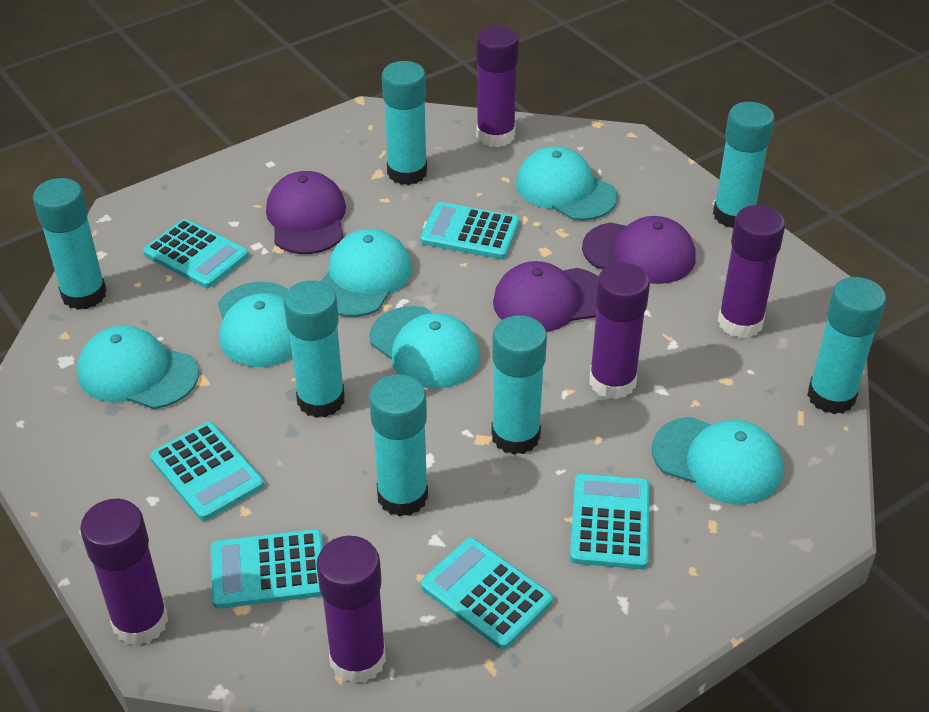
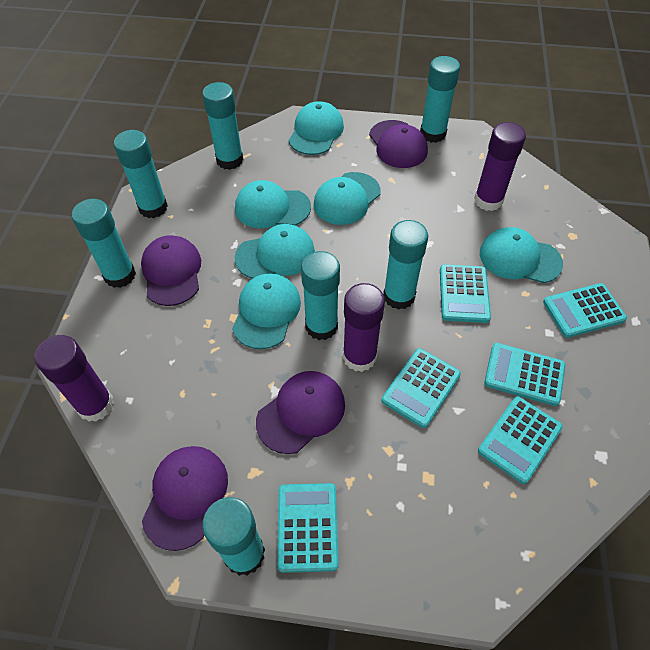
purple cap: 3 -> 4
purple glue stick: 5 -> 3

